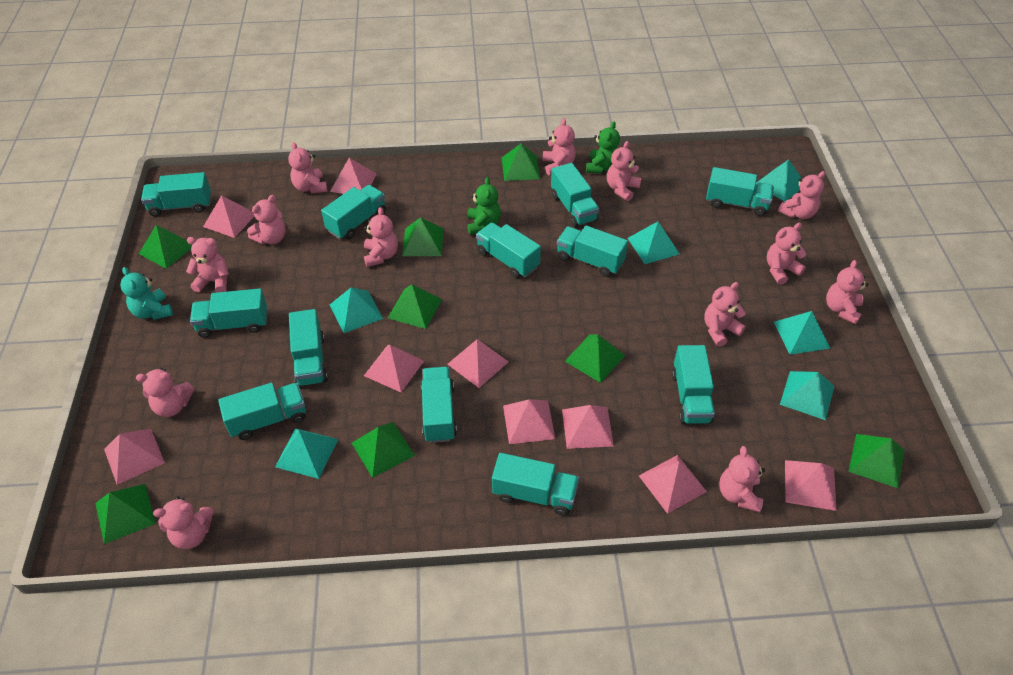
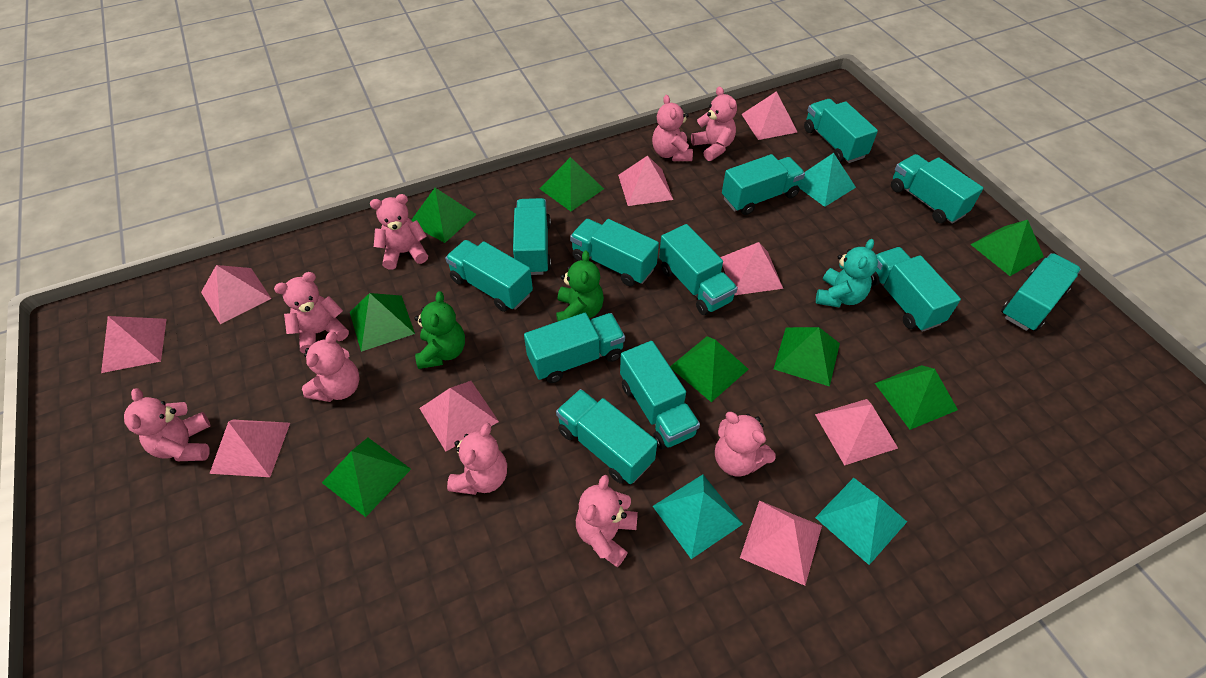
pink teddy bear: 13 -> 9
turquoise pyramid: 6 -> 3

